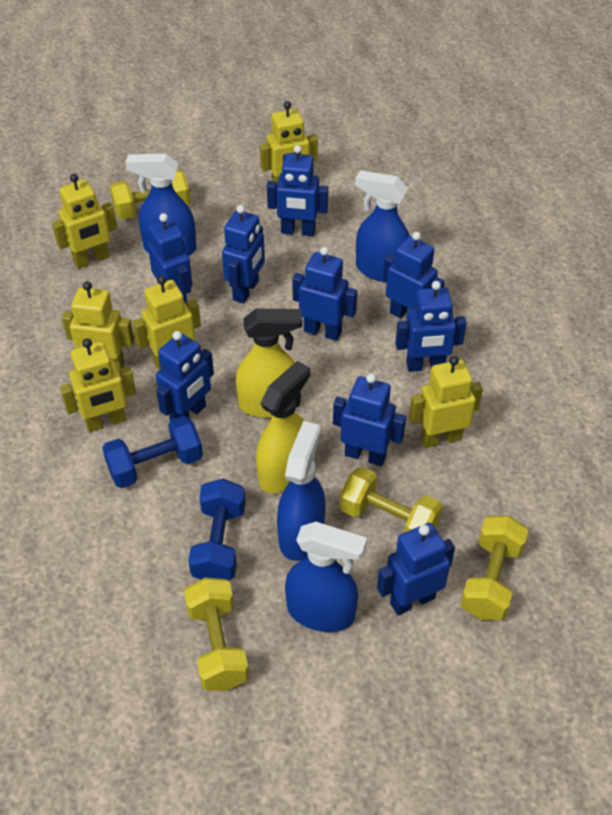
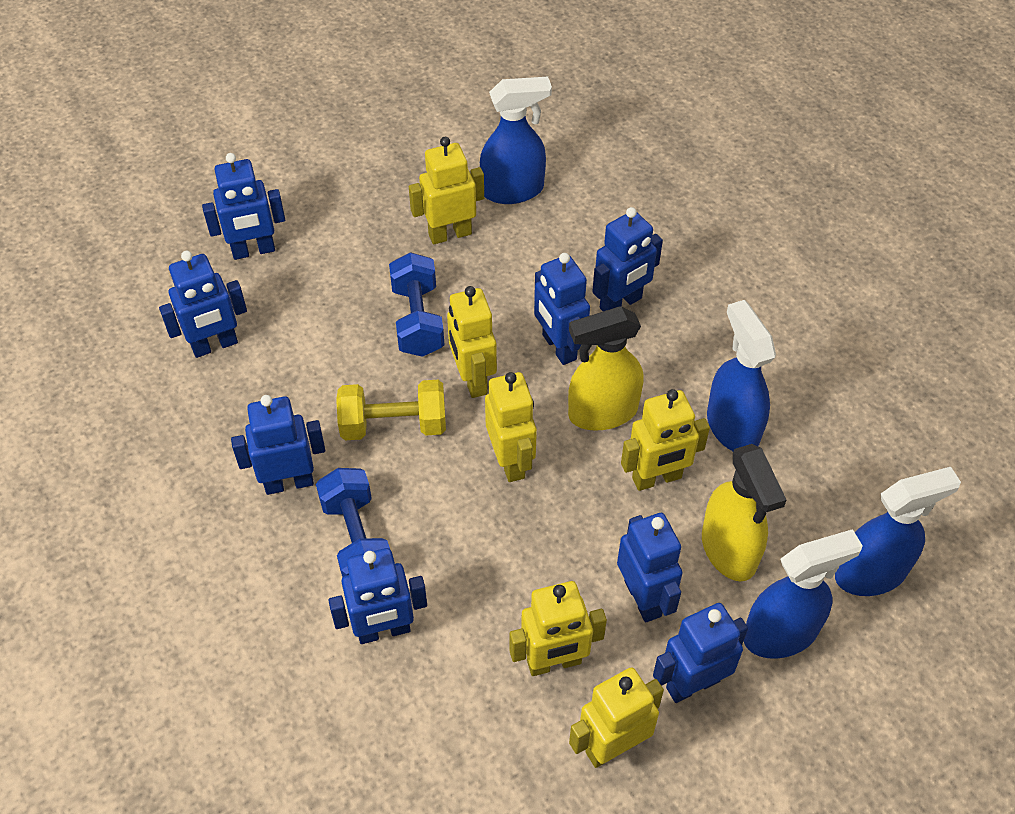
blue robot: 9 -> 8
yellow dumbbell: 4 -> 1

